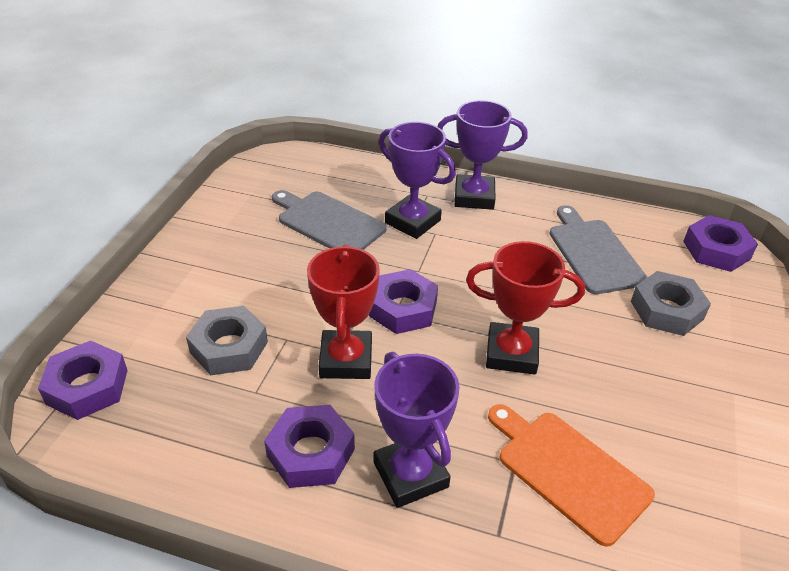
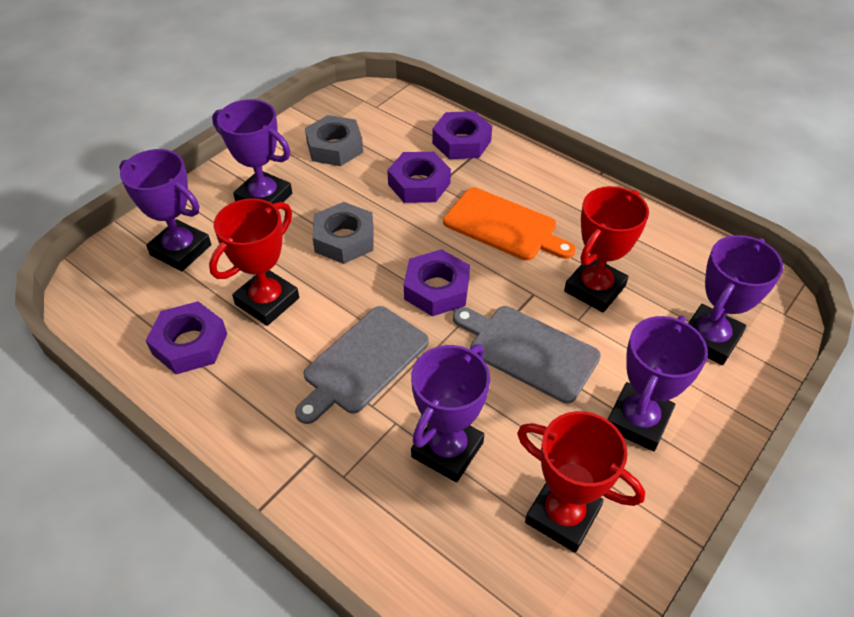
purple trophy: 3 -> 5
red trophy: 2 -> 3

